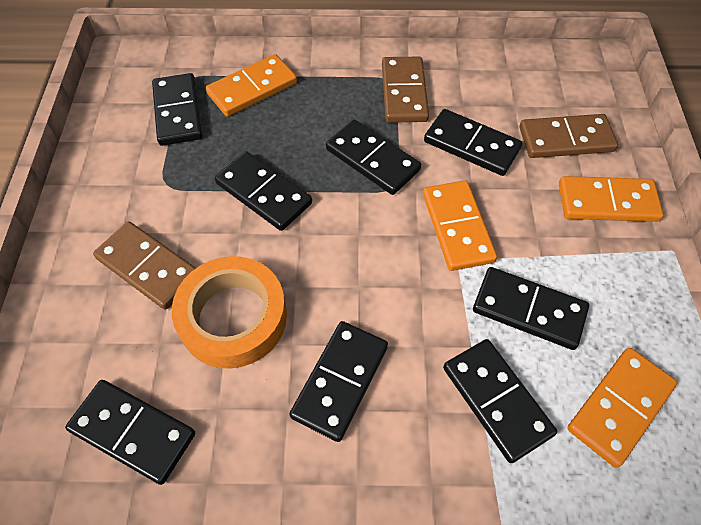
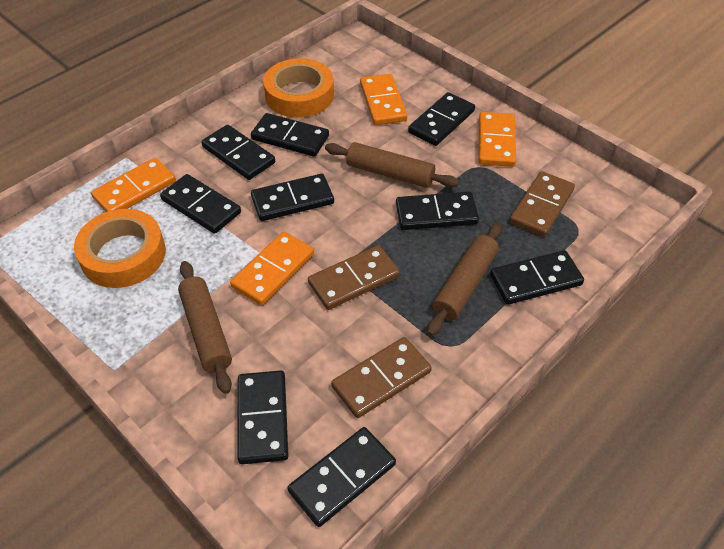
black domino: 8 -> 9
brown rolling pin: 0 -> 3
orange tape: 1 -> 2

